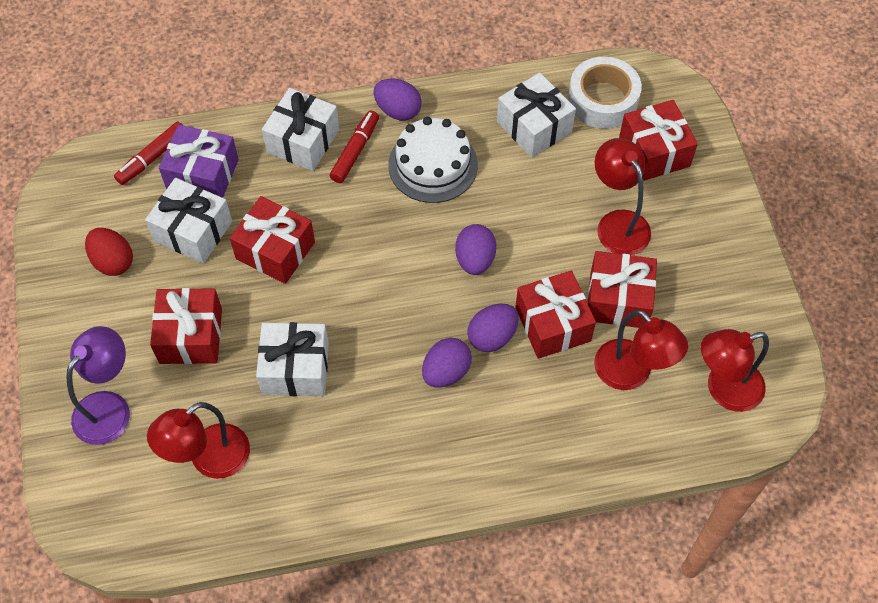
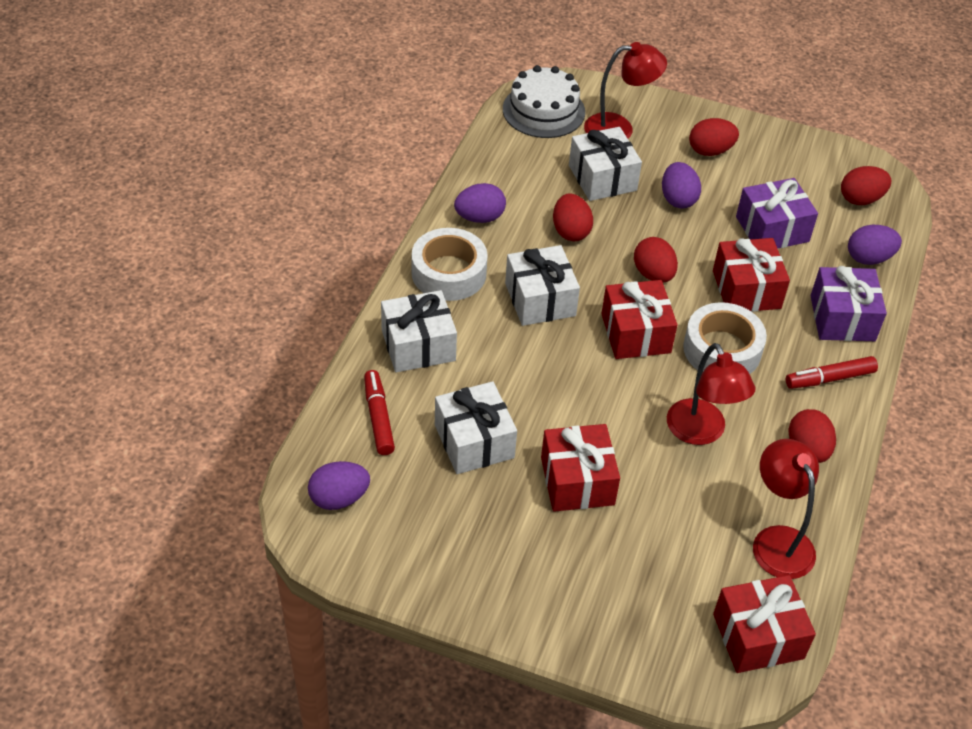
purple gift: 1 -> 2
purple lamp: 1 -> 0
red egg: 1 -> 5
red gift: 5 -> 4
red lamp: 4 -> 3
white tape: 1 -> 2

